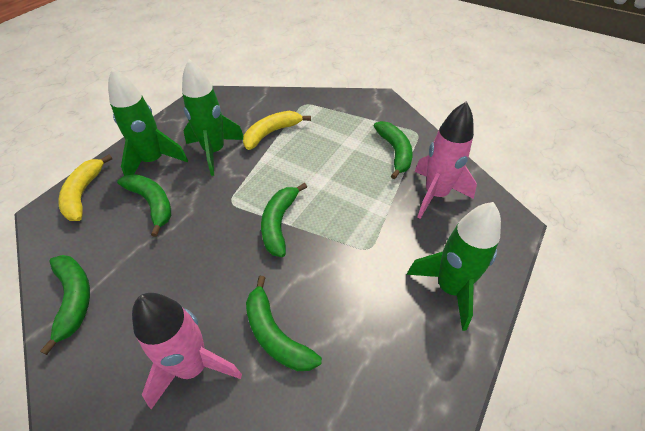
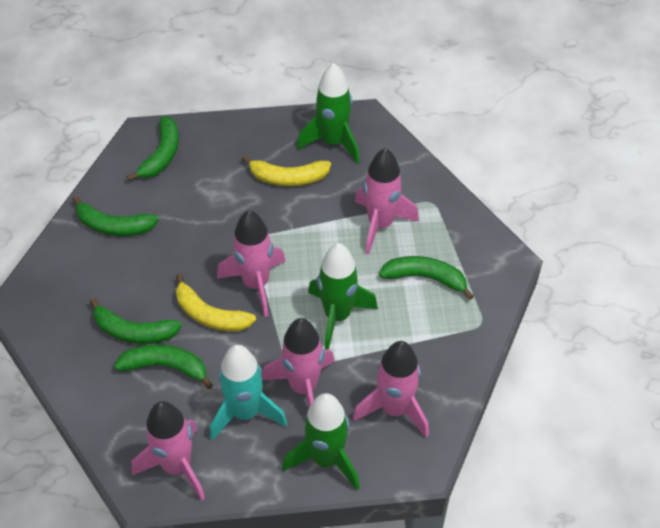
pink rocket: 2 -> 5
turquoise rocket: 0 -> 1

